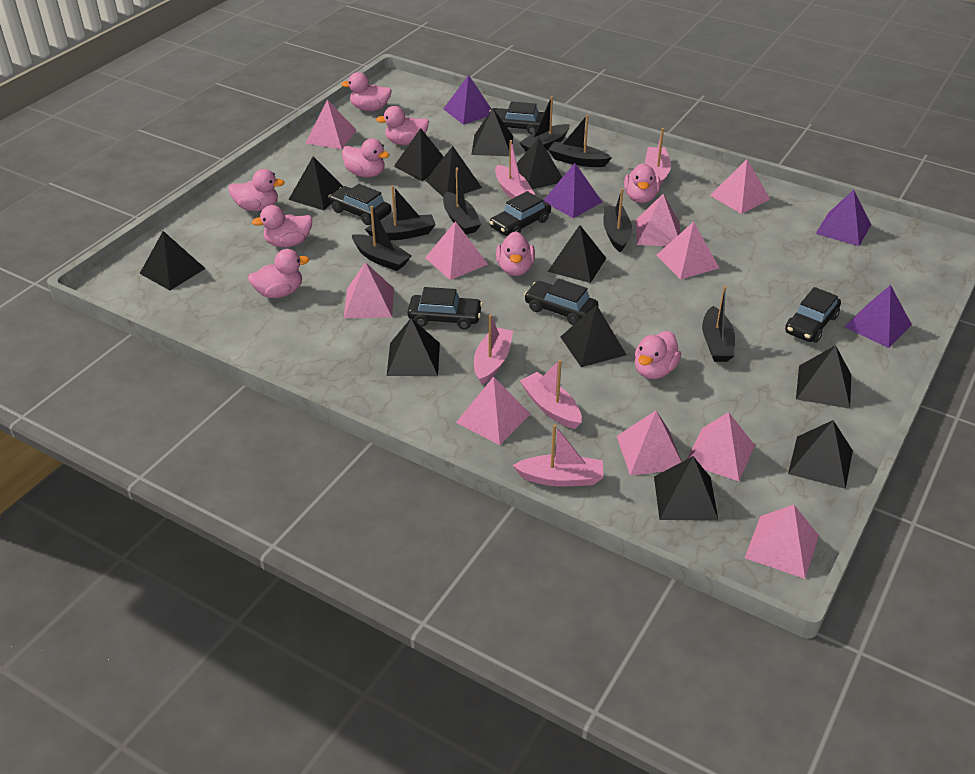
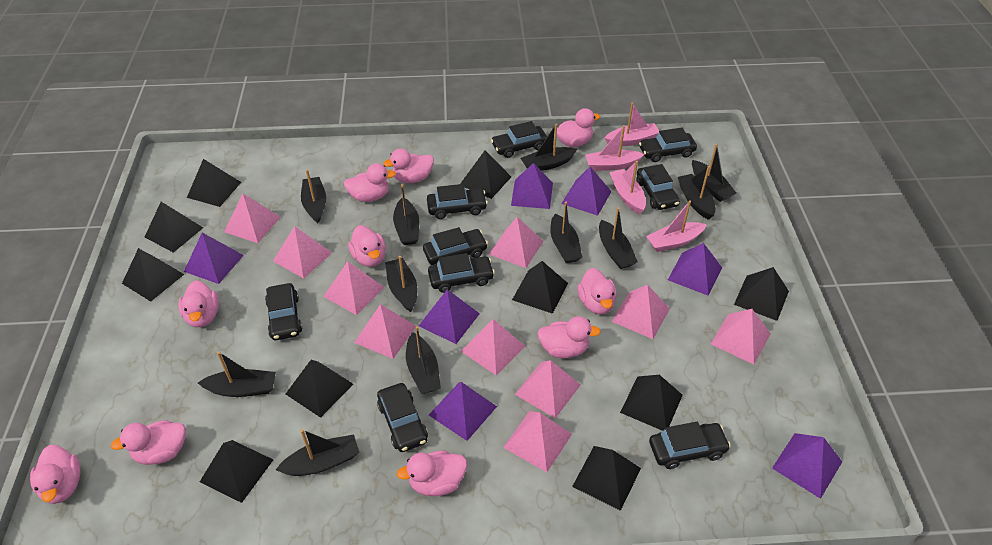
black boat: 7 -> 11
black car: 6 -> 9
black pyramid: 12 -> 10
pink boat: 5 -> 4
pink duck: 9 -> 10
purple pyramid: 4 -> 7

